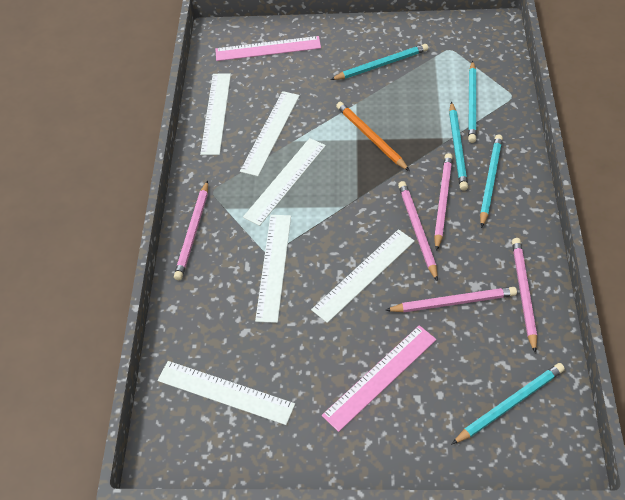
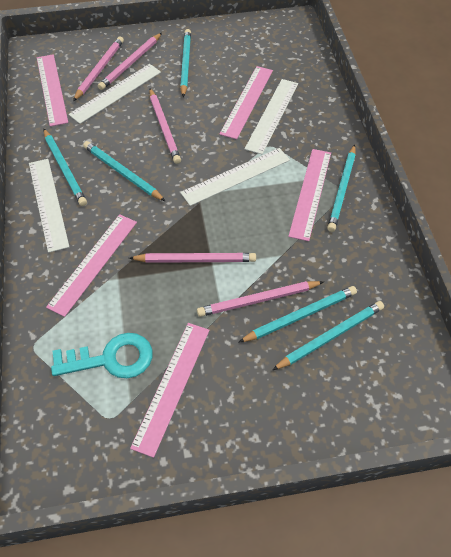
orange pencil: 1 -> 0
pink ruler: 2 -> 5
turquoise key: 0 -> 1
turquoise pencil: 5 -> 6
white ruler: 6 -> 4

